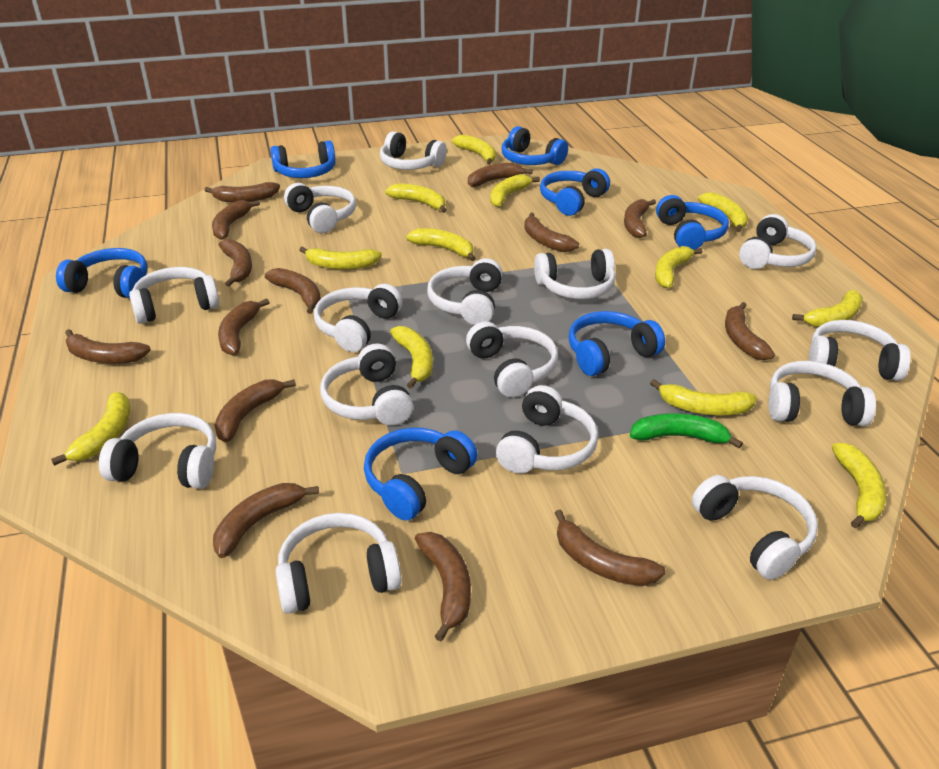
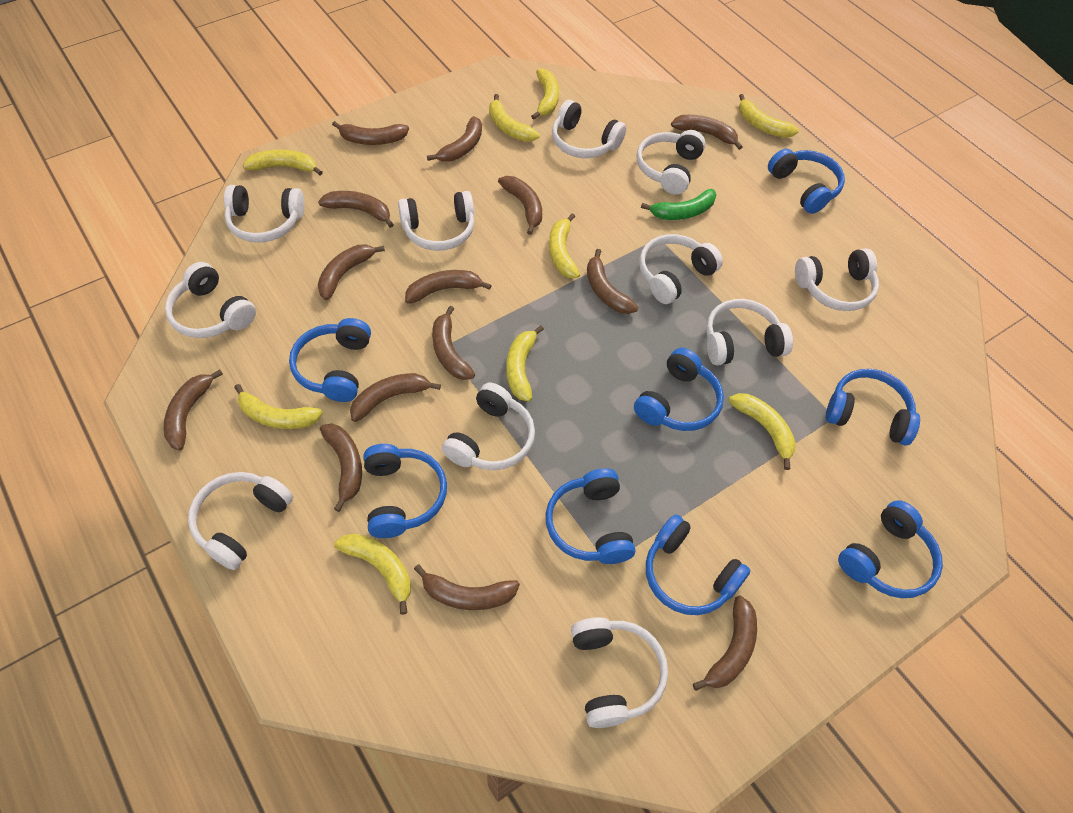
blue headphones: 7 -> 8
white headphones: 15 -> 11
yellow banana: 12 -> 9

